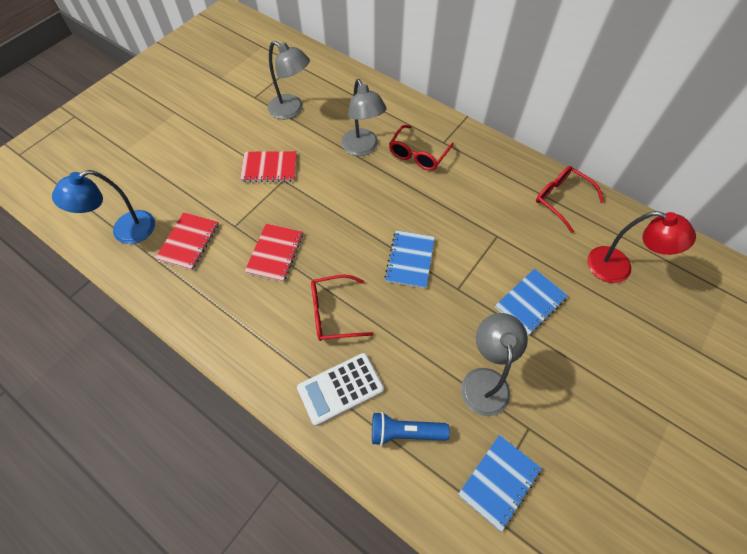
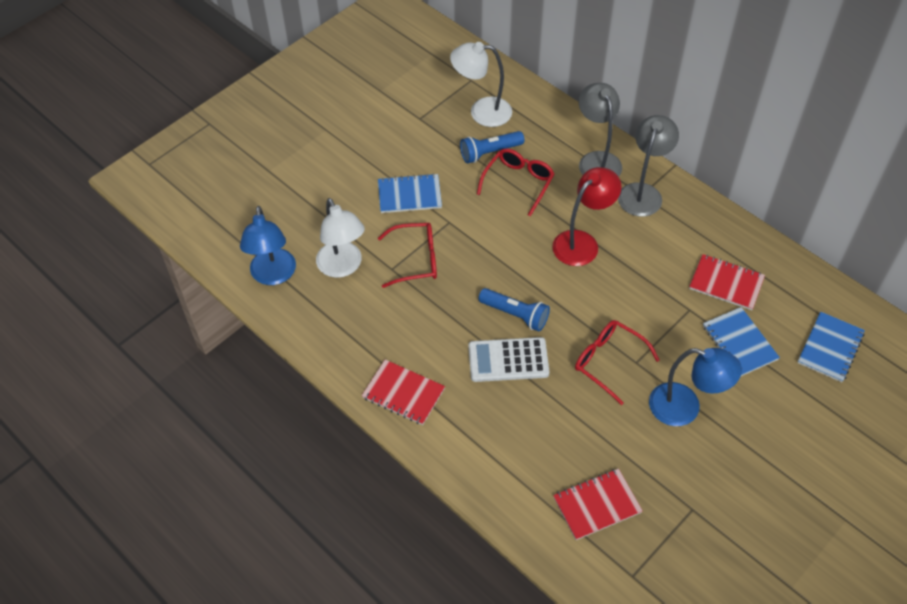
blue flashlight: 1 -> 2
blue lamp: 1 -> 2
grey lamp: 3 -> 2
white lamp: 0 -> 2

